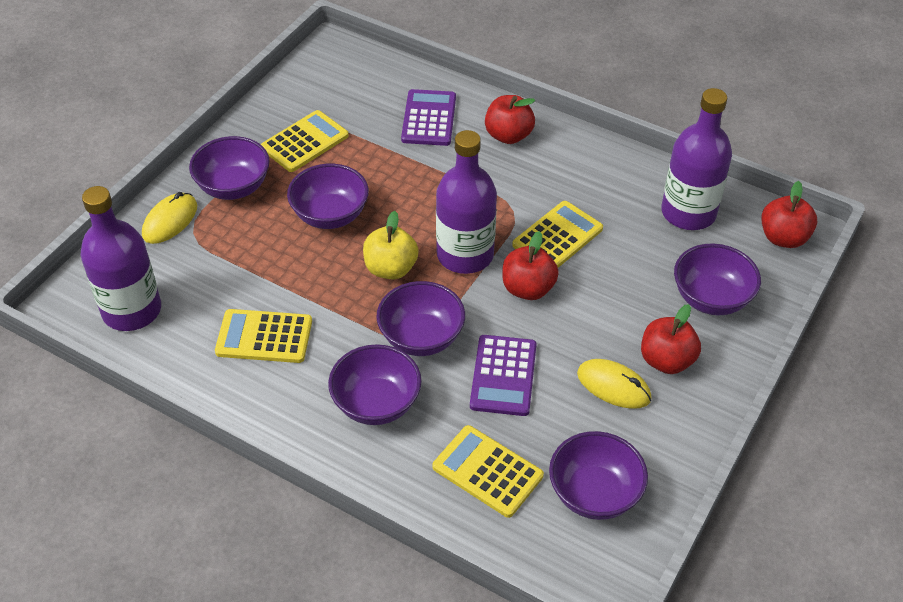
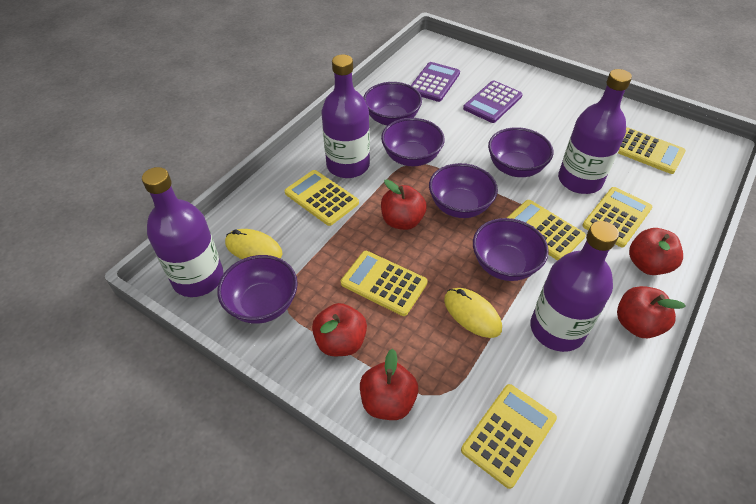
purple bottle: 3 -> 4
red apple: 4 -> 5
yellow apple: 1 -> 0
yellow calculator: 4 -> 6

